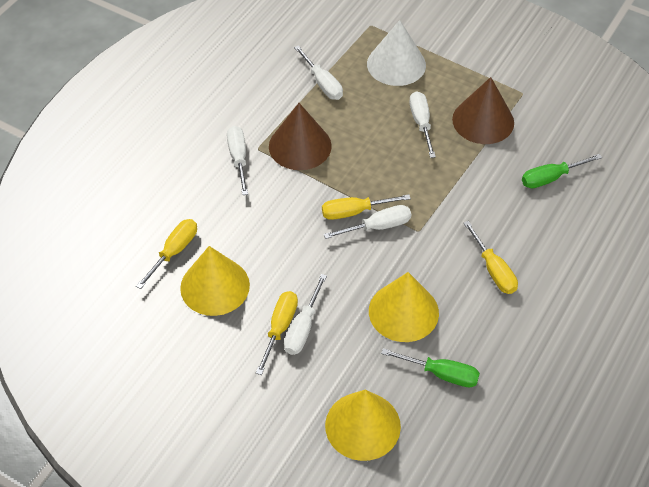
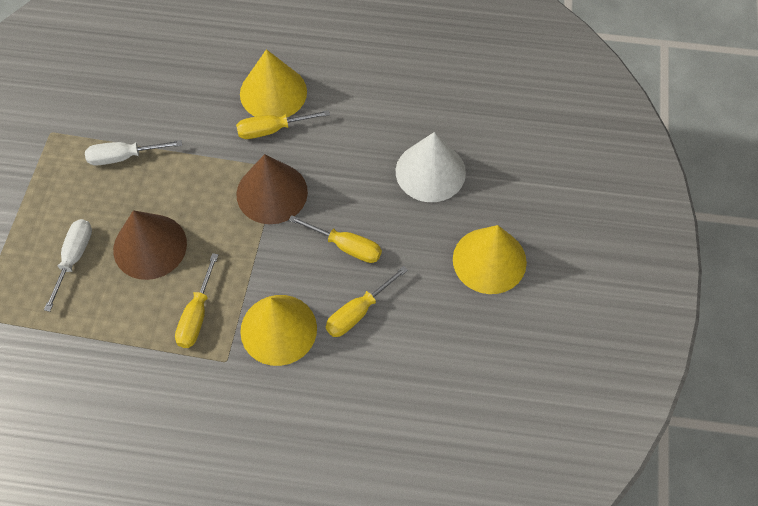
green screwdriver: 2 -> 0
white screwdriver: 5 -> 2

